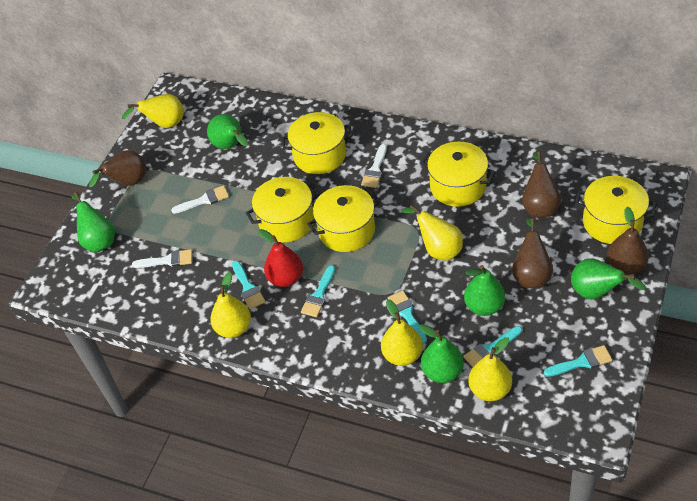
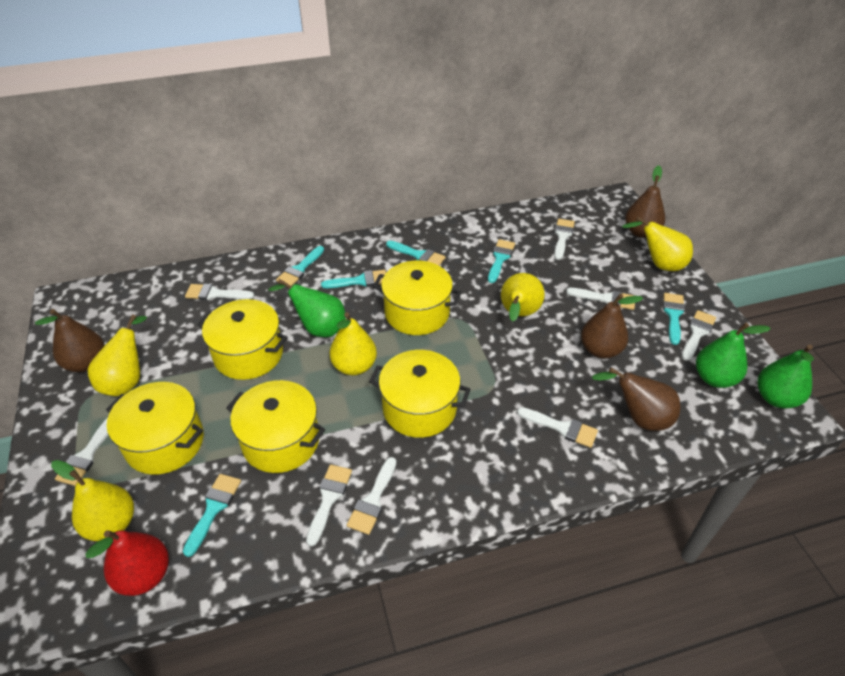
green pear: 5 -> 3
turquoise brush: 5 -> 6
white brush: 3 -> 8

